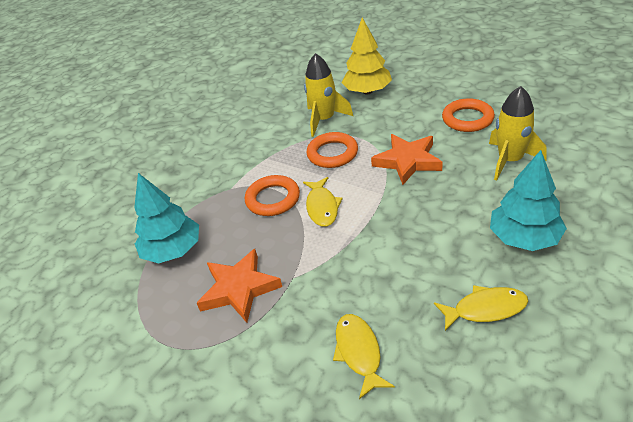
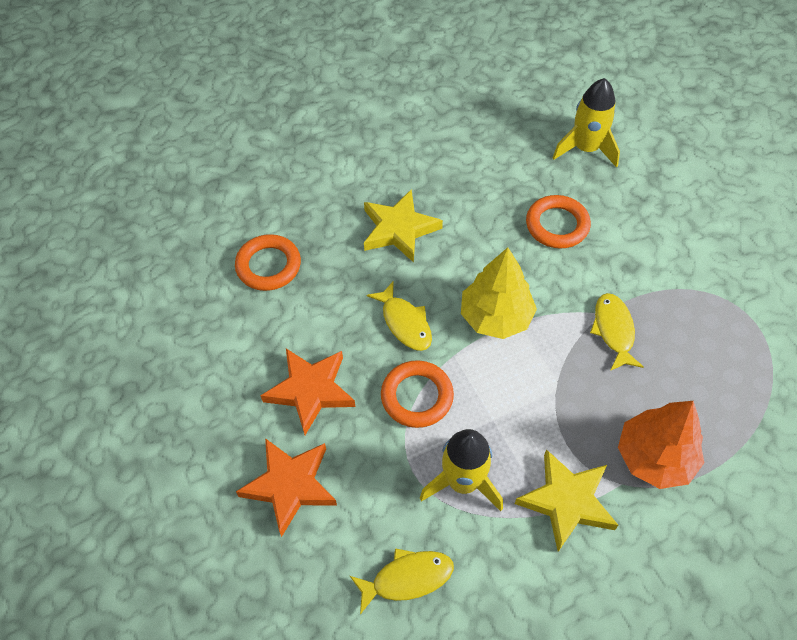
orange tree: 0 -> 1
turquoise tree: 2 -> 0
yellow star: 0 -> 2

